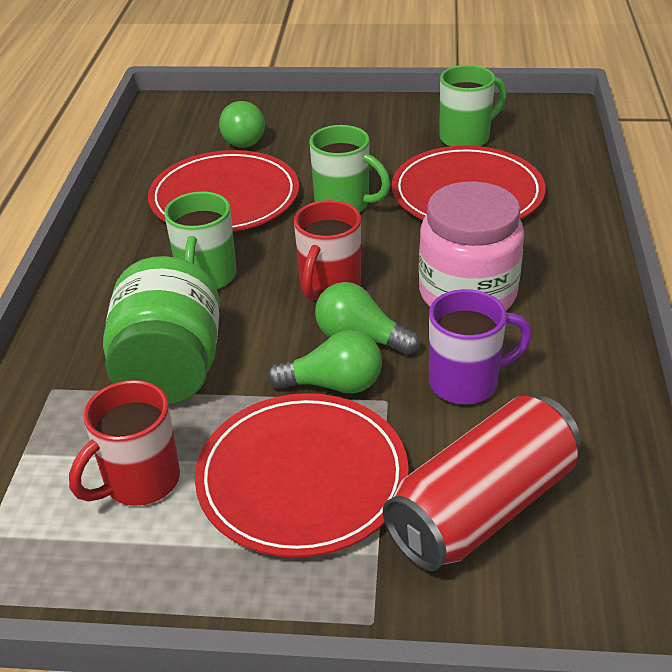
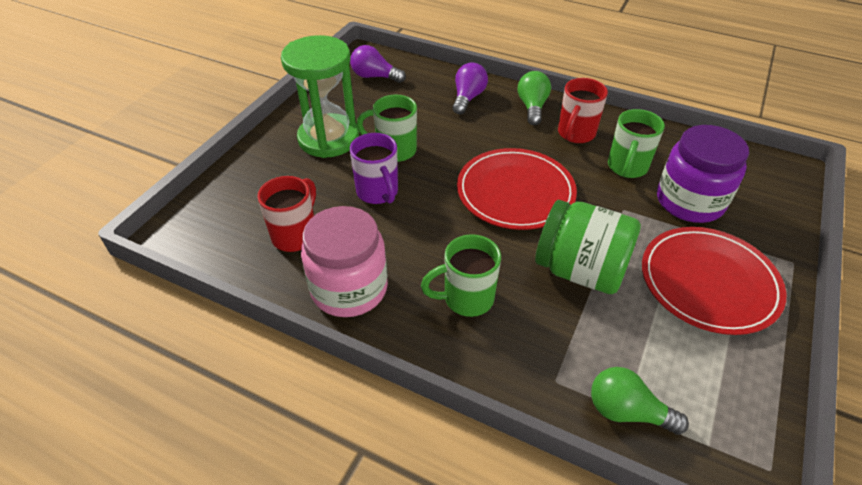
green hourglass: 0 -> 1
green light bulb: 3 -> 2
purple jar: 0 -> 1
purple light bulb: 0 -> 2
red can: 1 -> 0
red plate: 3 -> 2

